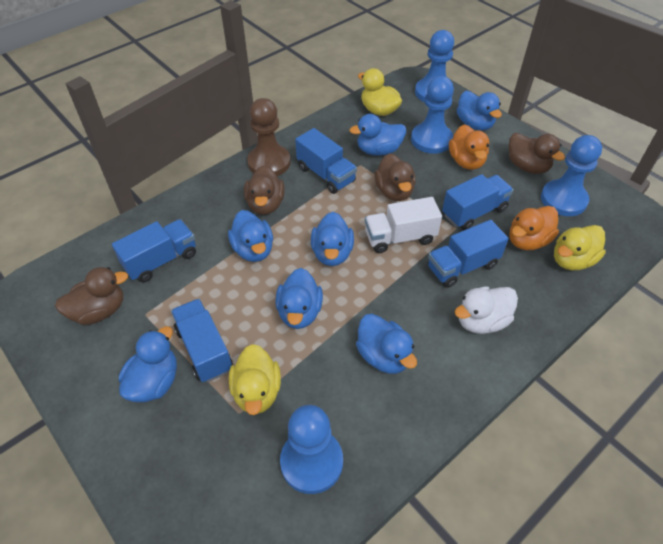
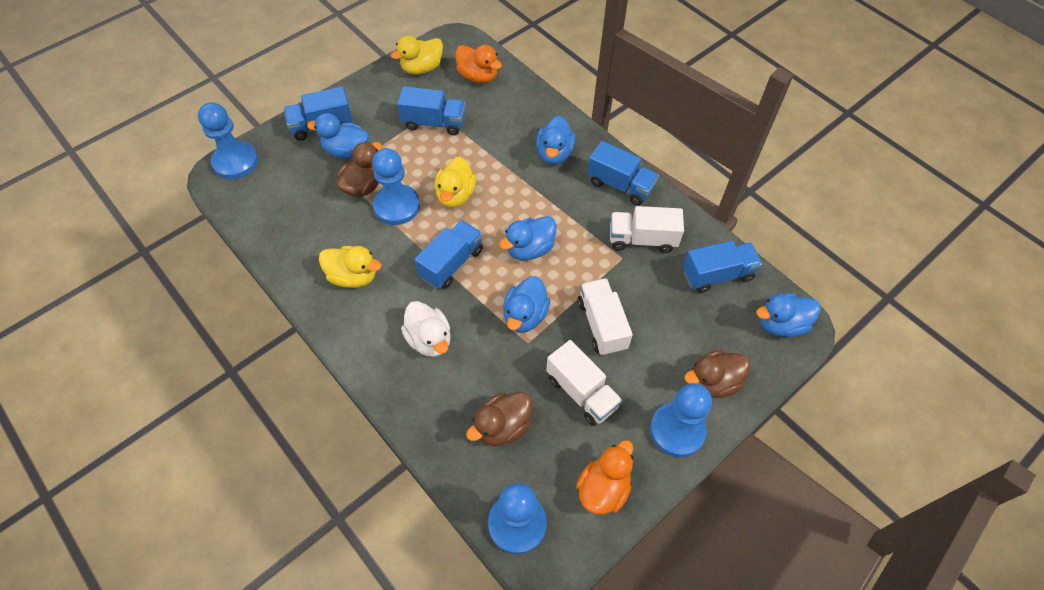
blue duck: 7 -> 5
brown duck: 4 -> 3
brown pawn: 1 -> 0
white truck: 1 -> 3

